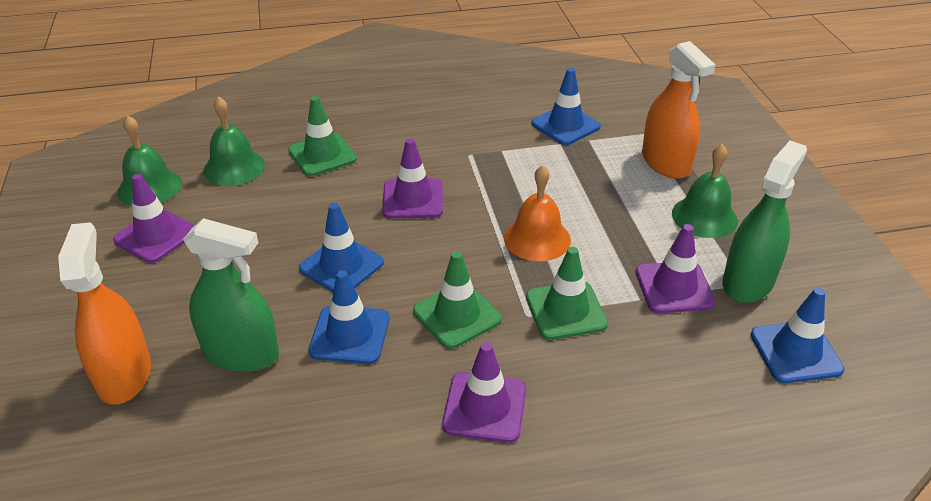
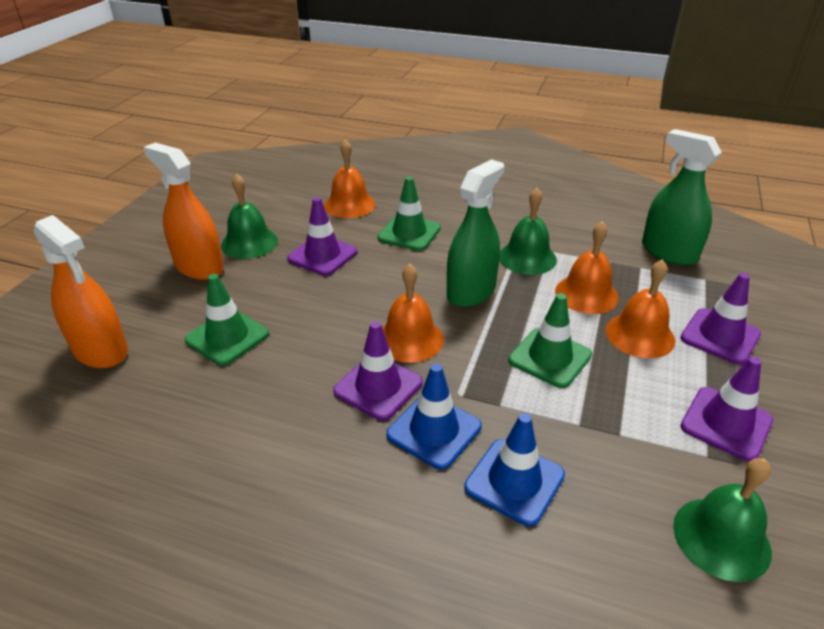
blue traffic cone: 4 -> 2
orange bell: 1 -> 4

